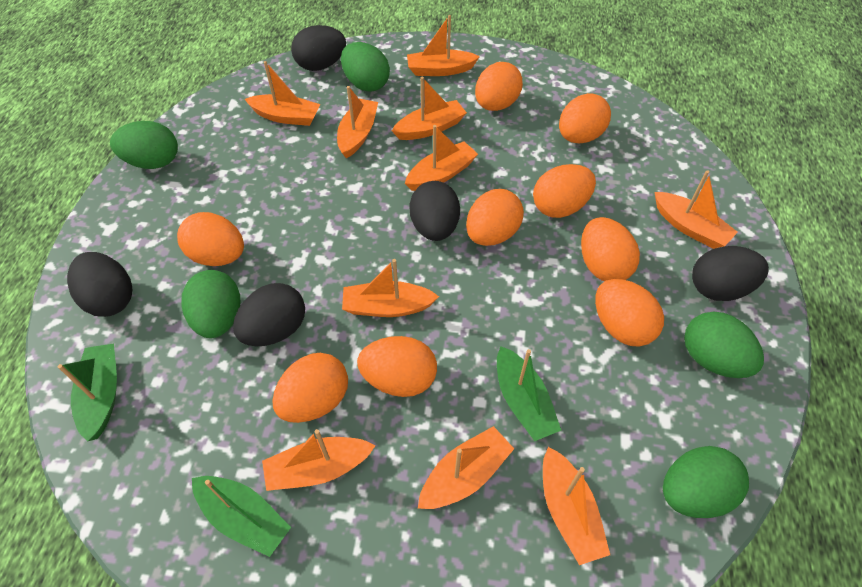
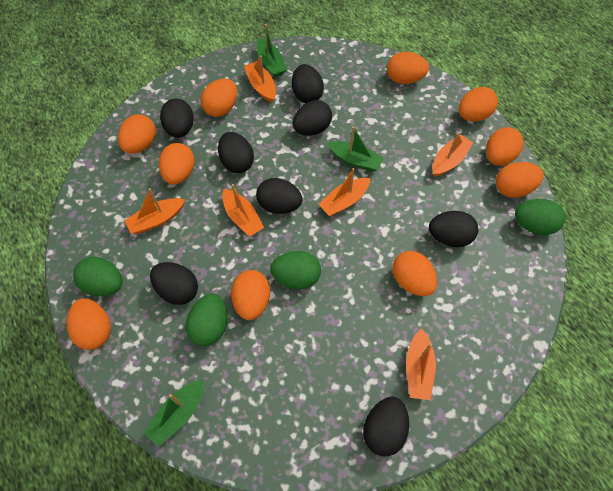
black egg: 5 -> 8
green egg: 5 -> 4
orange boat: 10 -> 6
orange egg: 9 -> 10

